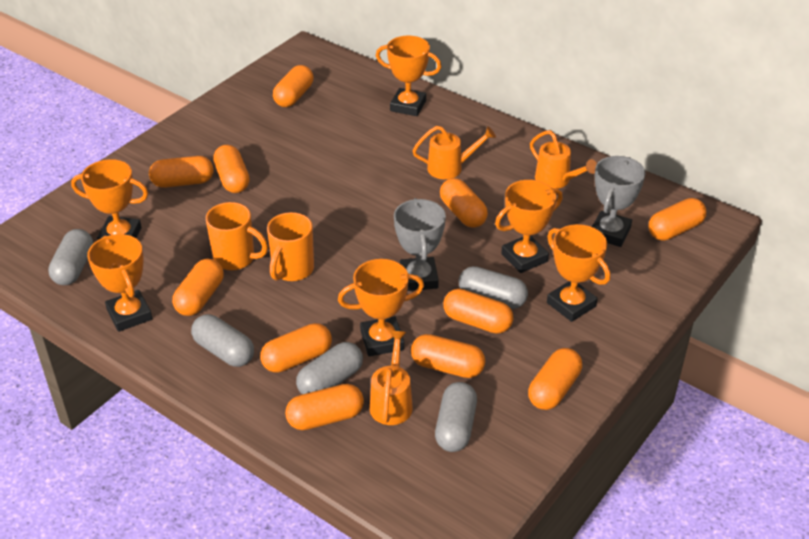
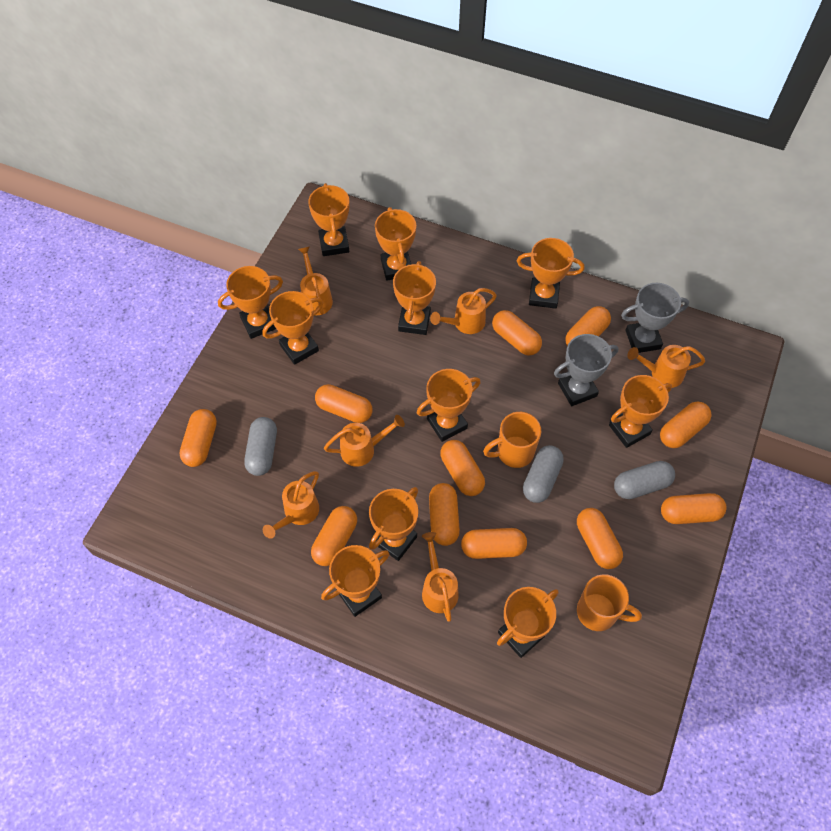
grey capsule: 5 -> 3
orange trophy: 6 -> 11
orange watering can: 3 -> 6

